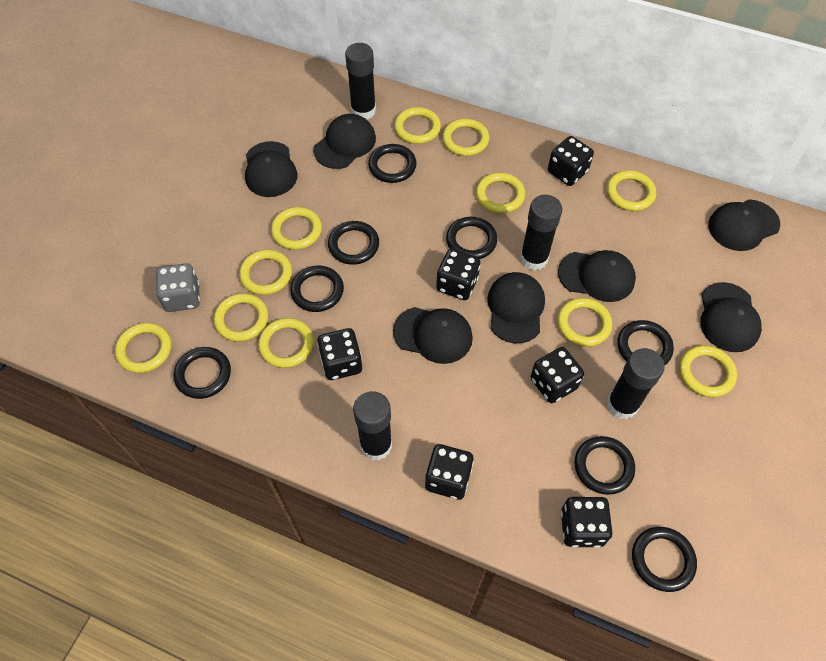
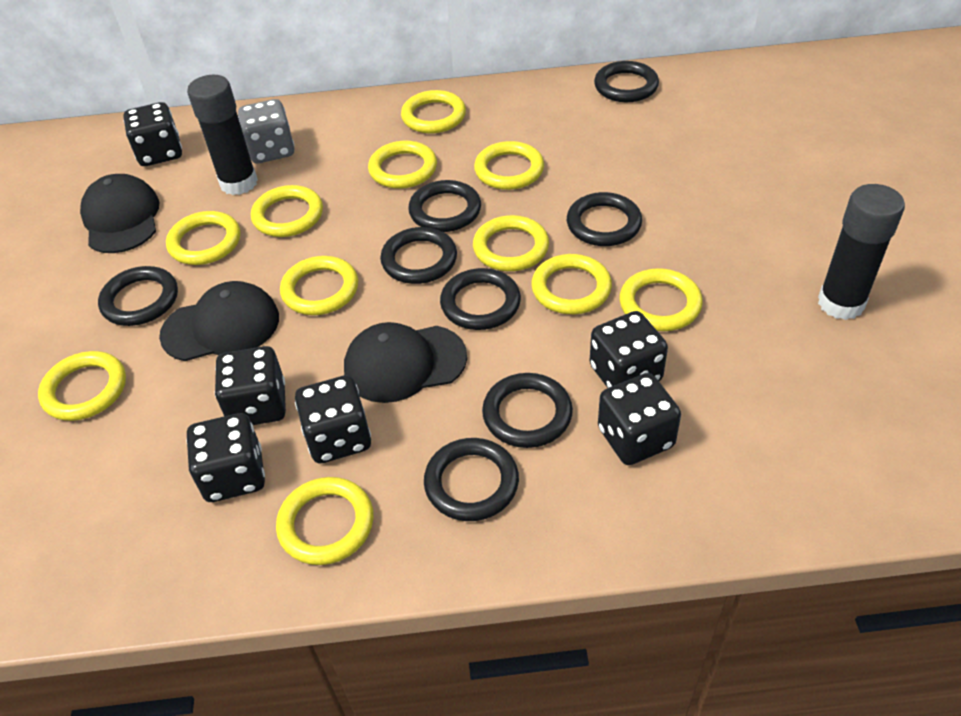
black cap: 7 -> 3
black glue stick: 4 -> 2

